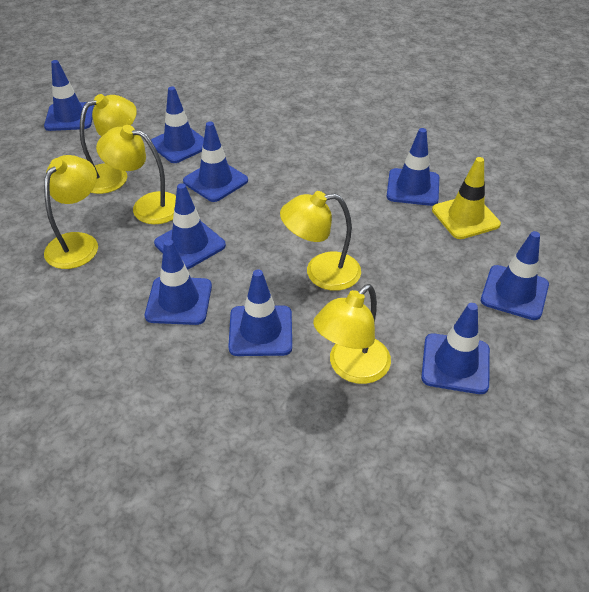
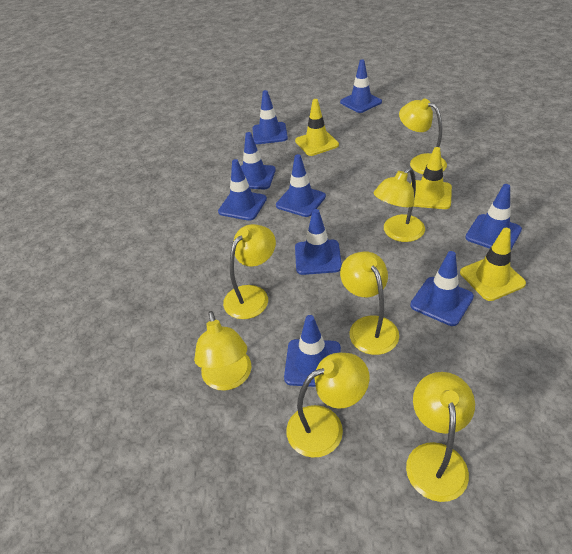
yellow lamp: 5 -> 7
yellow traffic cone: 1 -> 3

